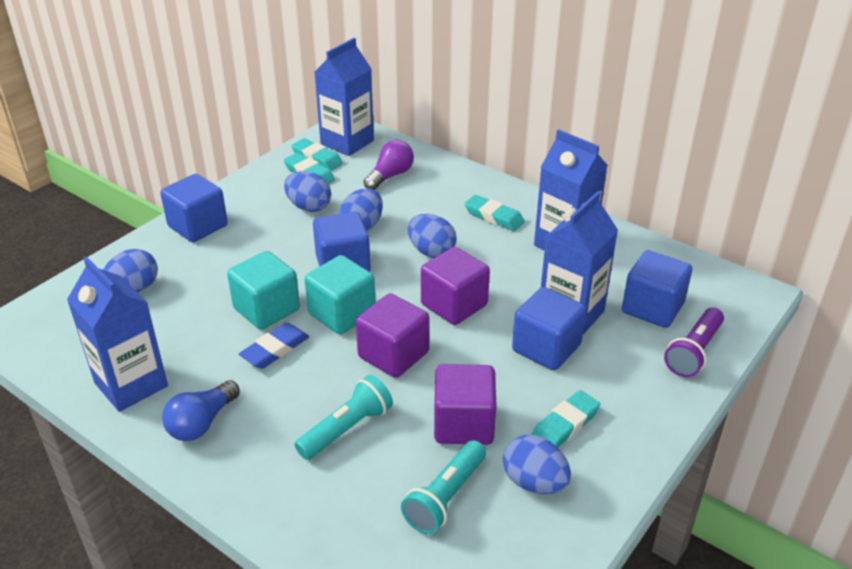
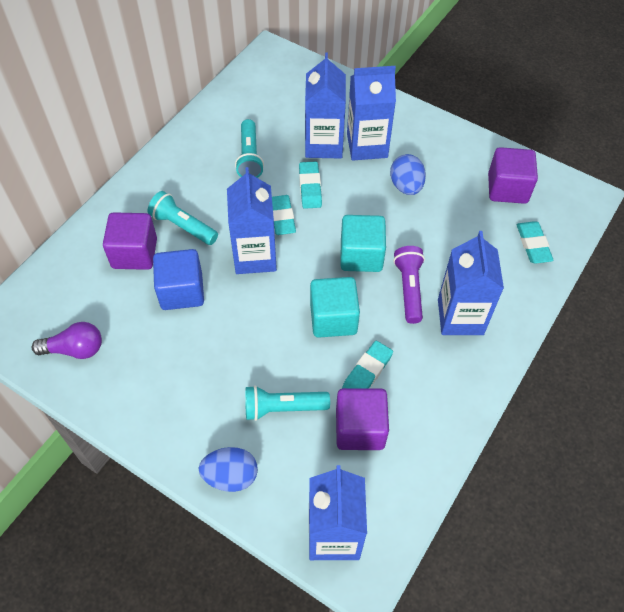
blue carton: 4 -> 5
blue cube: 4 -> 1
blue egg: 5 -> 2
blue eraser: 1 -> 0
blue light bulb: 1 -> 0
turquoise flashlight: 2 -> 3

